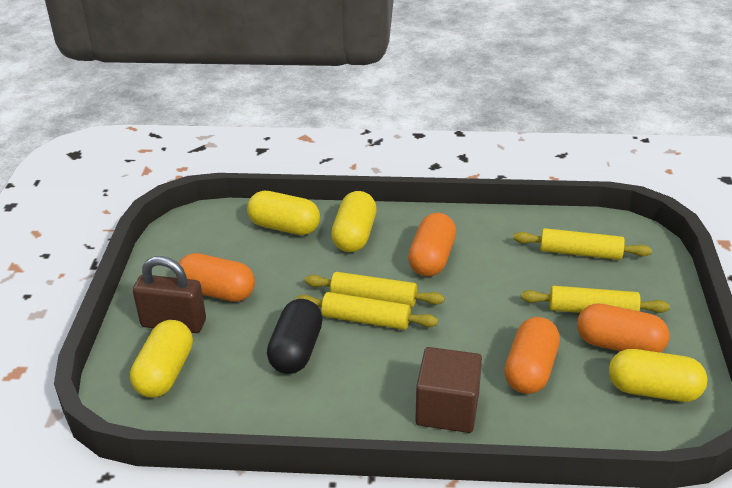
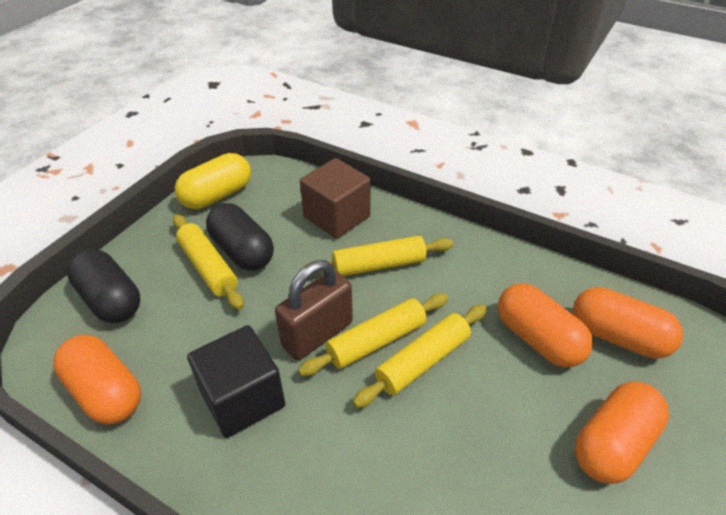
black capsule: 1 -> 2
black cube: 0 -> 1
yellow capsule: 4 -> 1

